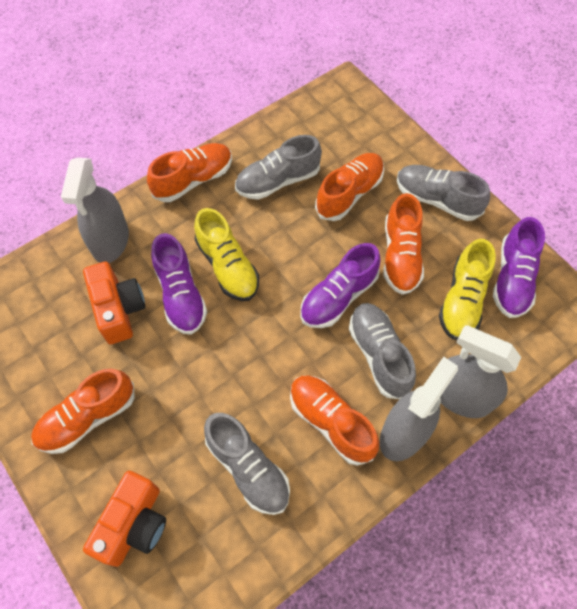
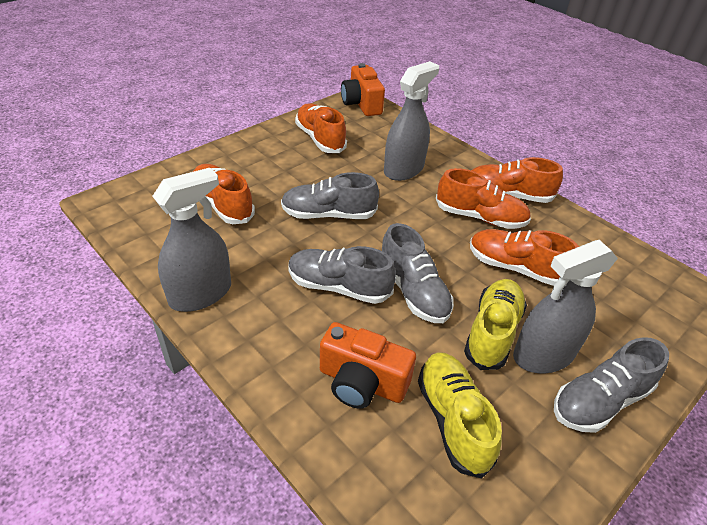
purple shoe: 3 -> 0

